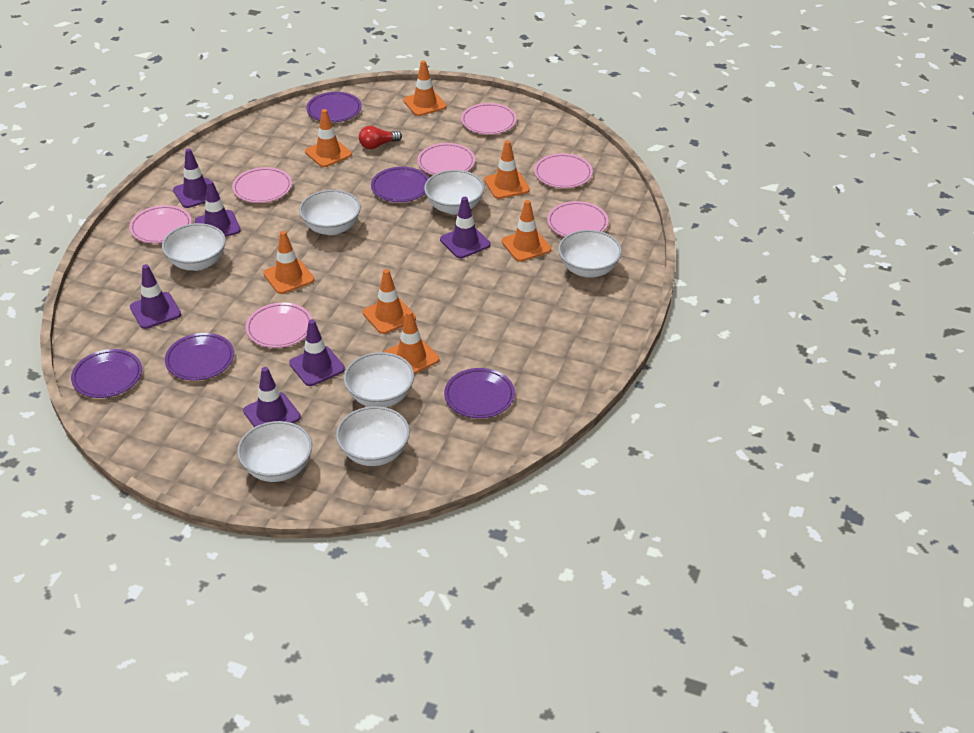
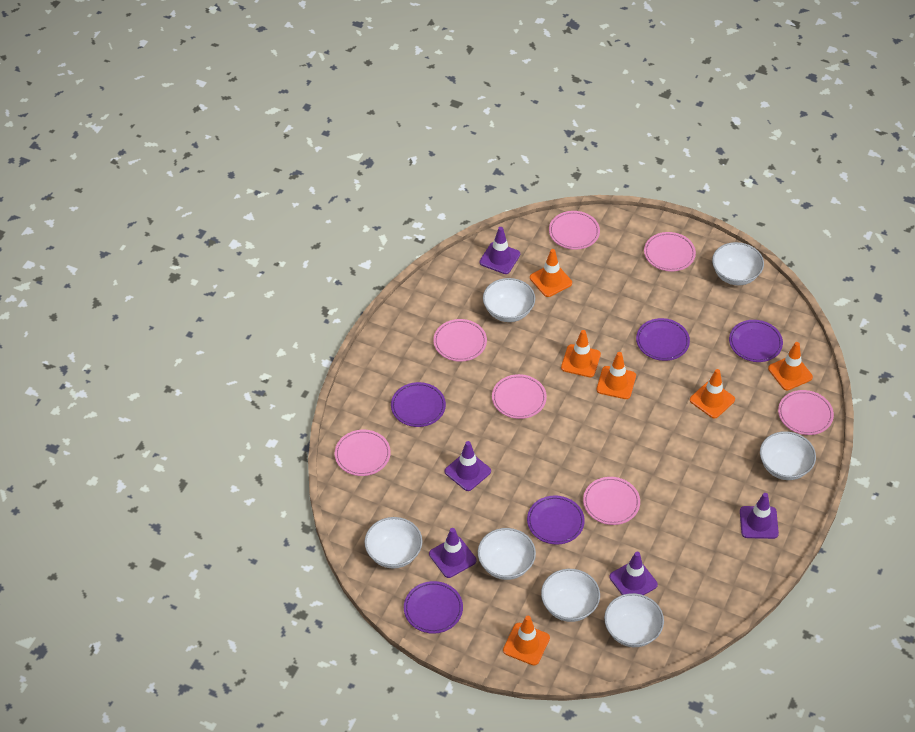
orange traffic cone: 7 -> 6
purple traffic cone: 6 -> 5
red light bulb: 1 -> 0

